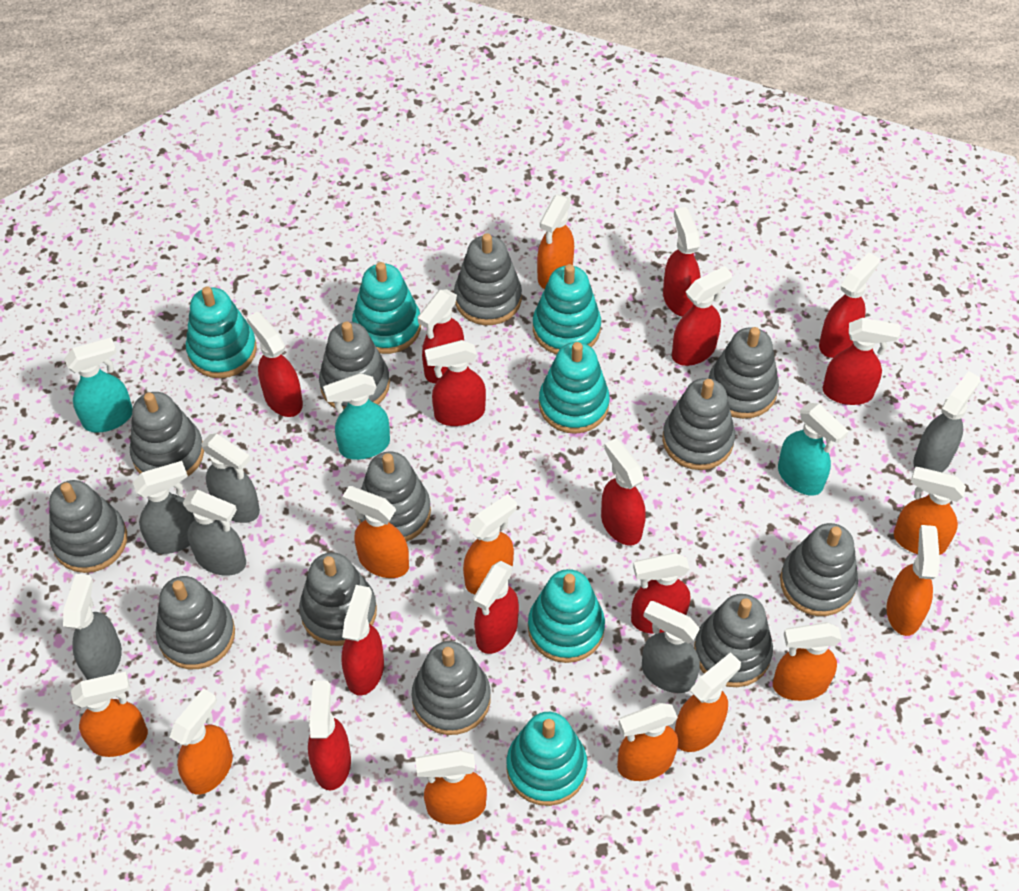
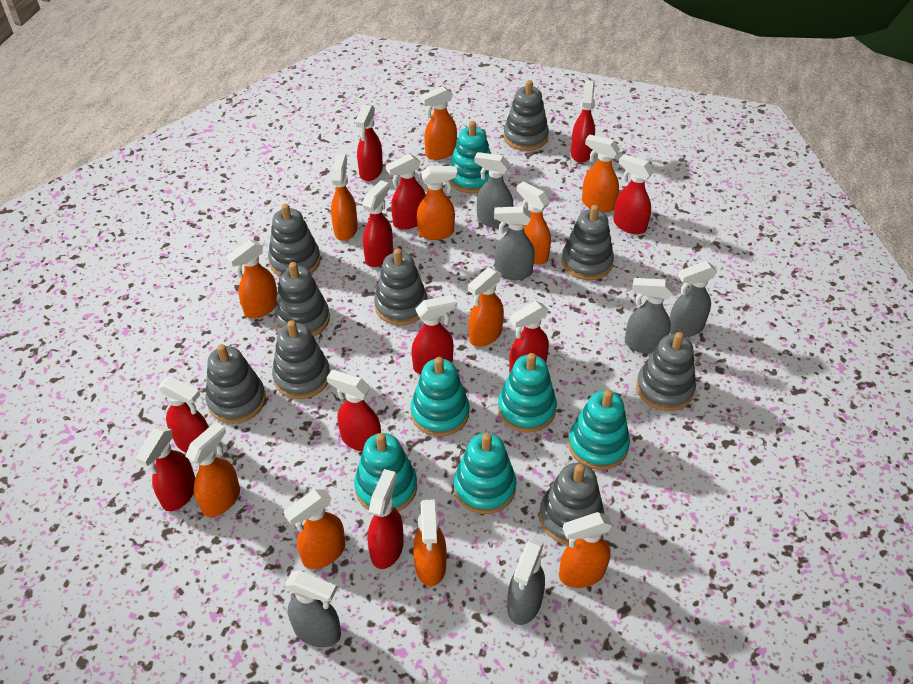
grey stacking toy: 12 -> 9
red spray bottle: 12 -> 11
turquoise spray bottle: 3 -> 0

